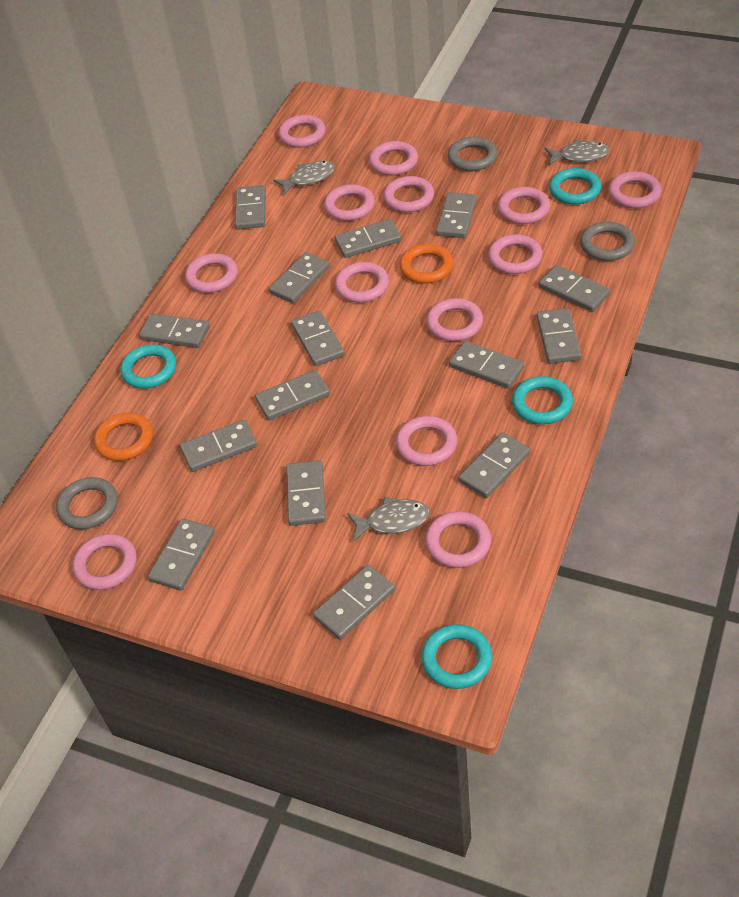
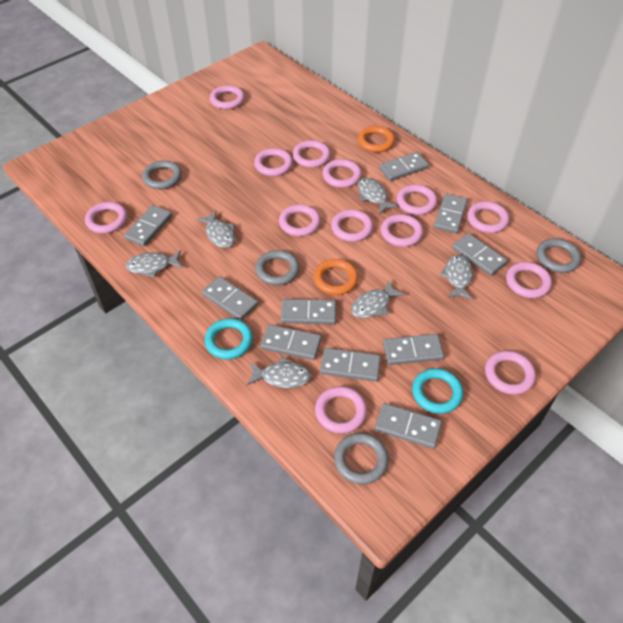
grey domino: 15 -> 10
grey fish: 3 -> 6
grey ring: 3 -> 4
turquoise ring: 4 -> 2

